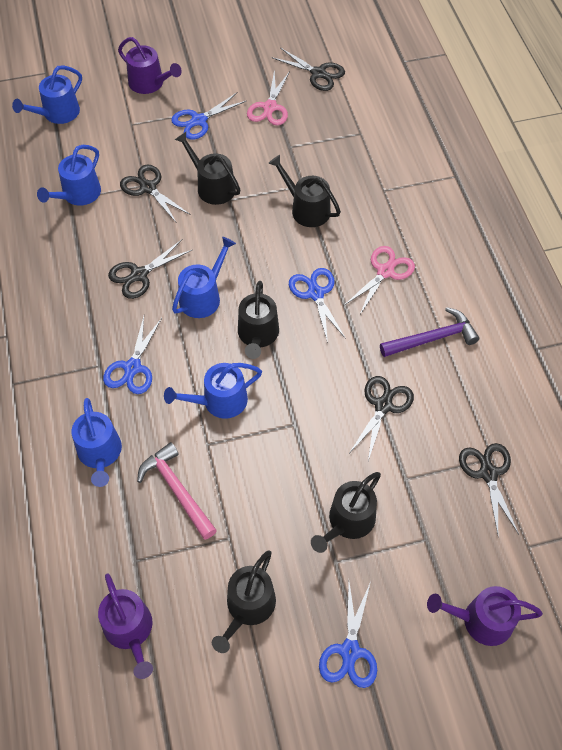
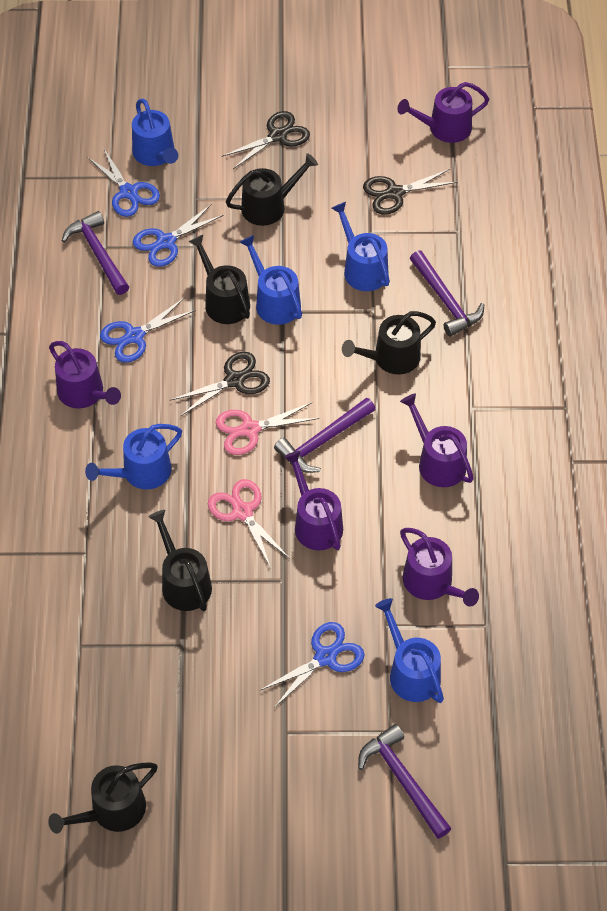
black scissors: 5 -> 3
pink hammer: 1 -> 0
purple hammer: 1 -> 4
purple watering can: 3 -> 5

